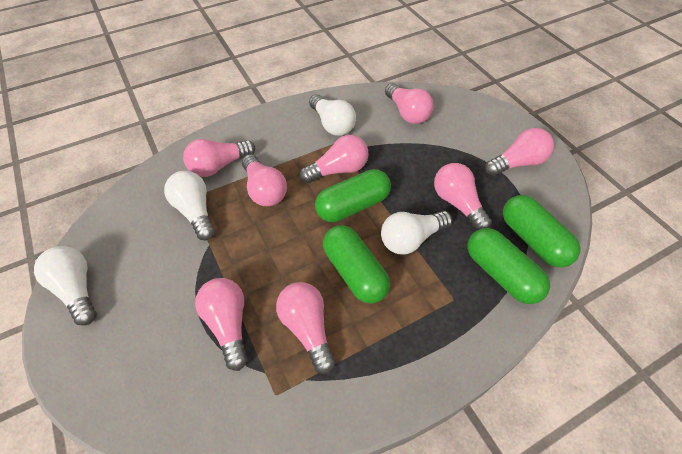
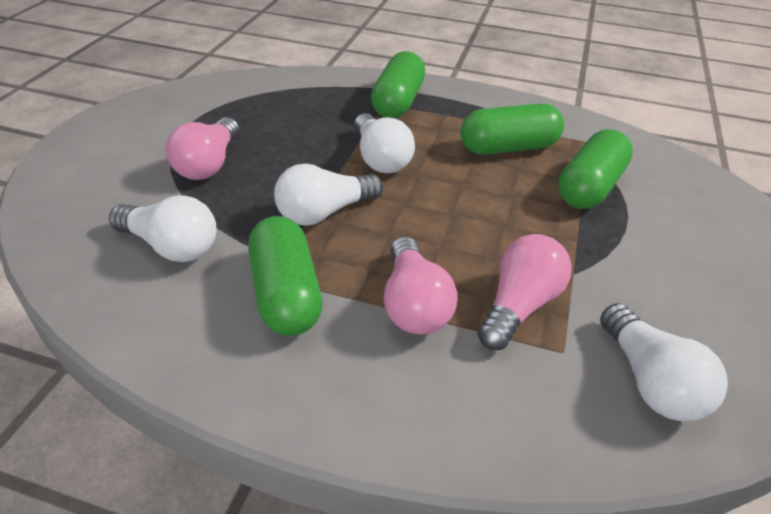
pink light bulb: 8 -> 3

